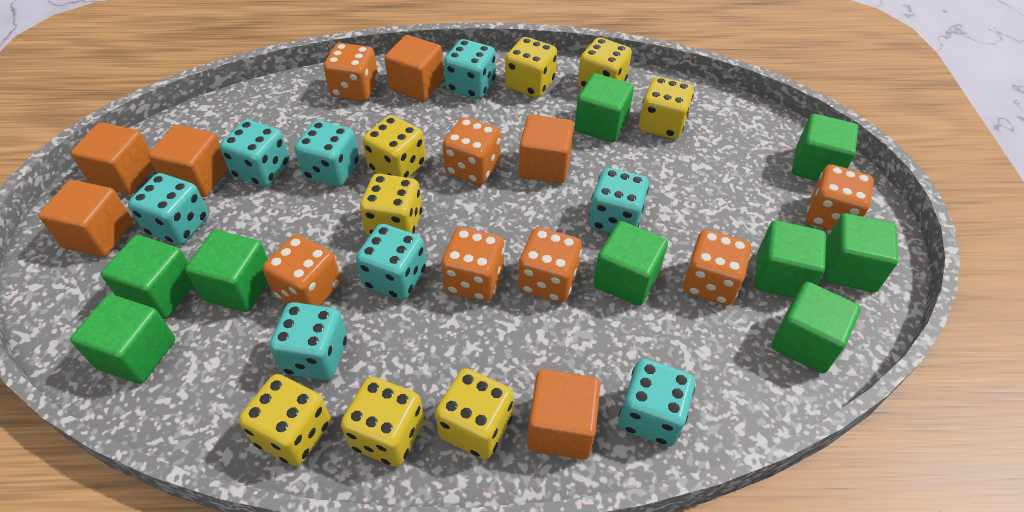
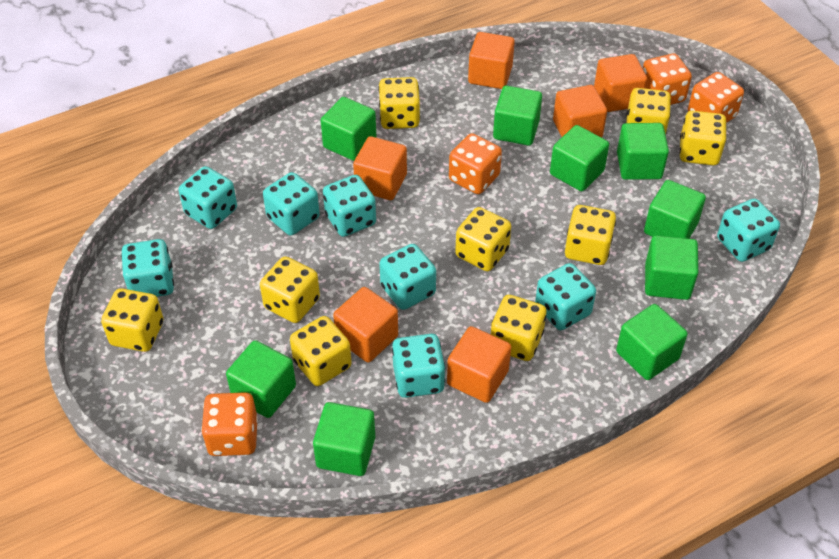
orange dice: 7 -> 4
yellow dice: 8 -> 9

